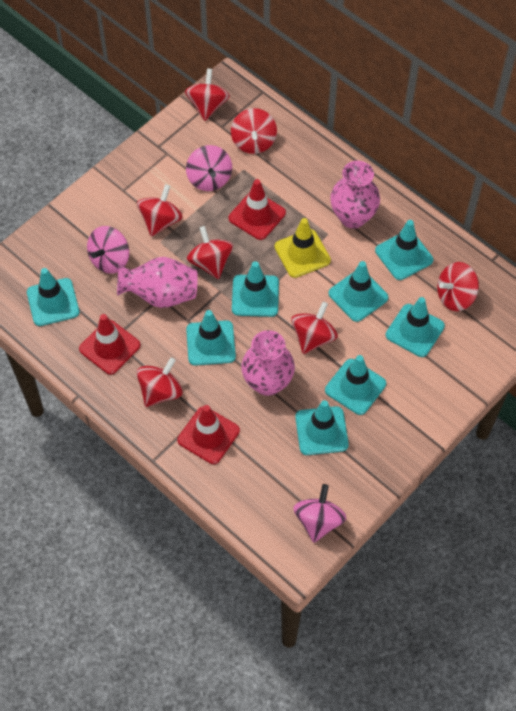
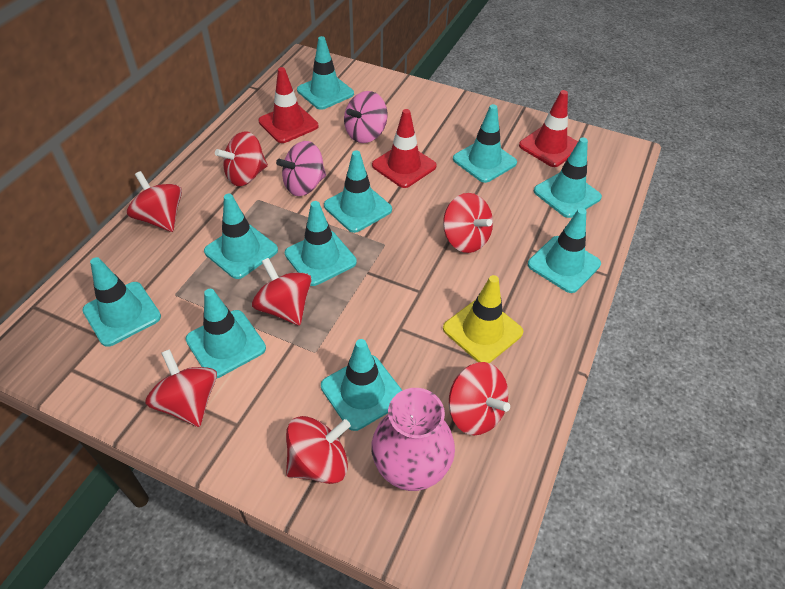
pink spinning top: 3 -> 2
pink vase: 3 -> 1
turquoise traffic cone: 8 -> 10

